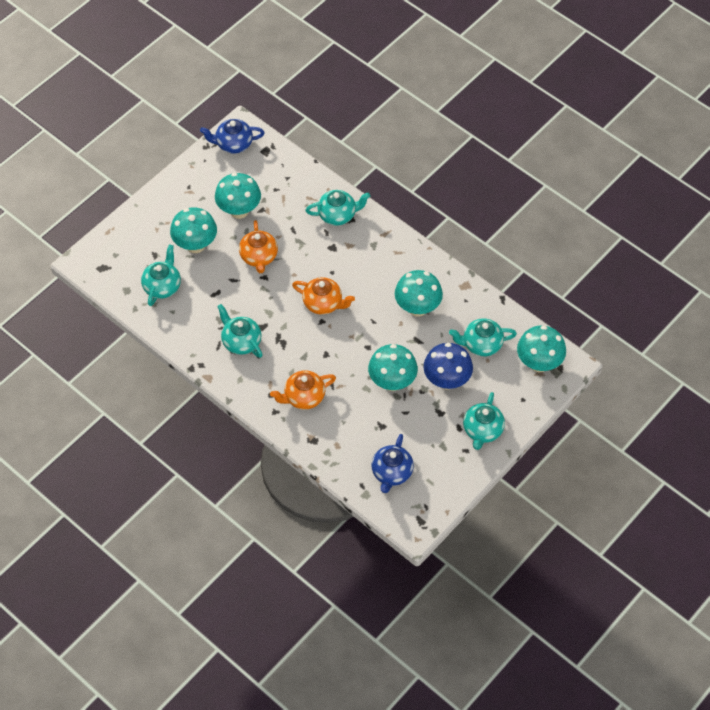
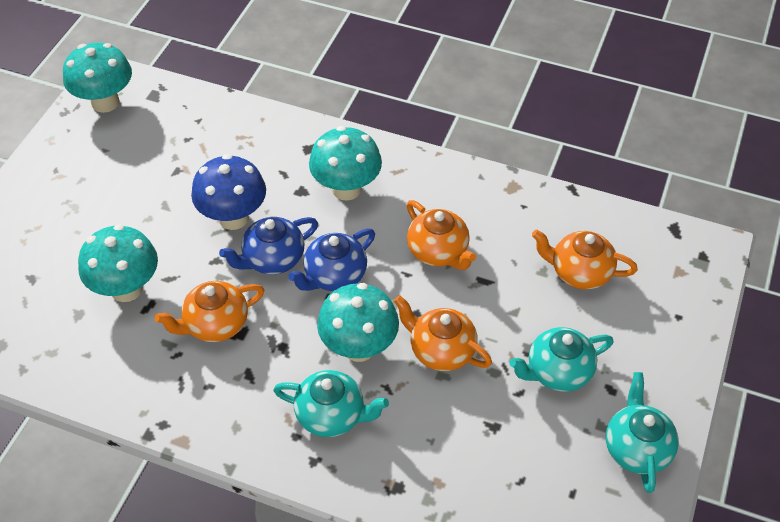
orange teapot: 3 -> 4
turquoise mushroom: 5 -> 4
turquoise teapot: 5 -> 3

